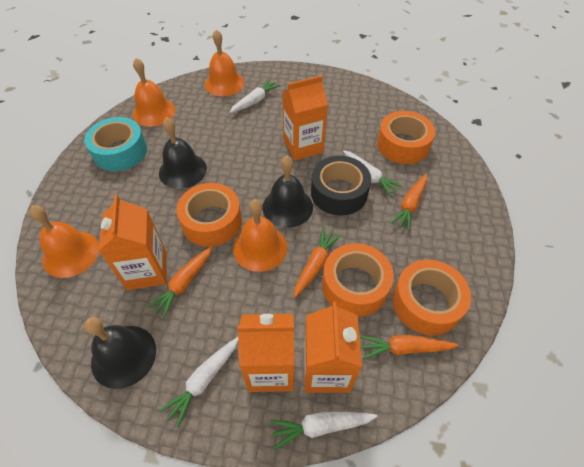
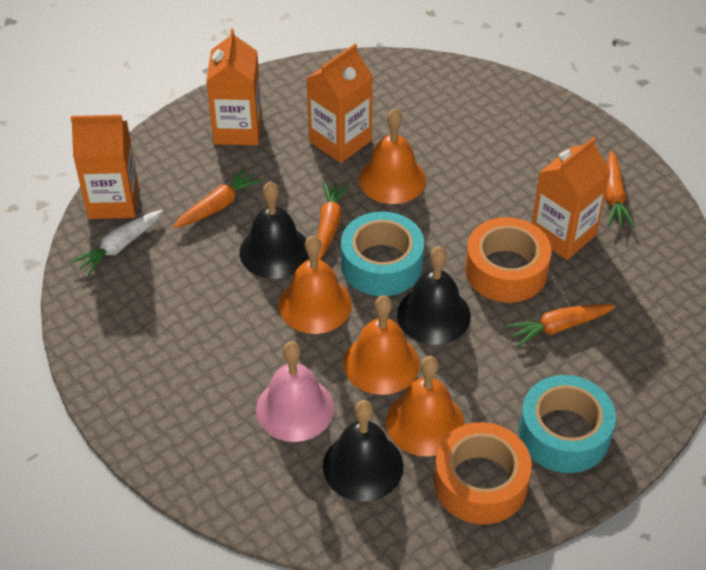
black tape: 1 -> 0
orange tape: 4 -> 2
pink bell: 0 -> 1
turquoise tape: 1 -> 2
white carrot: 4 -> 1

